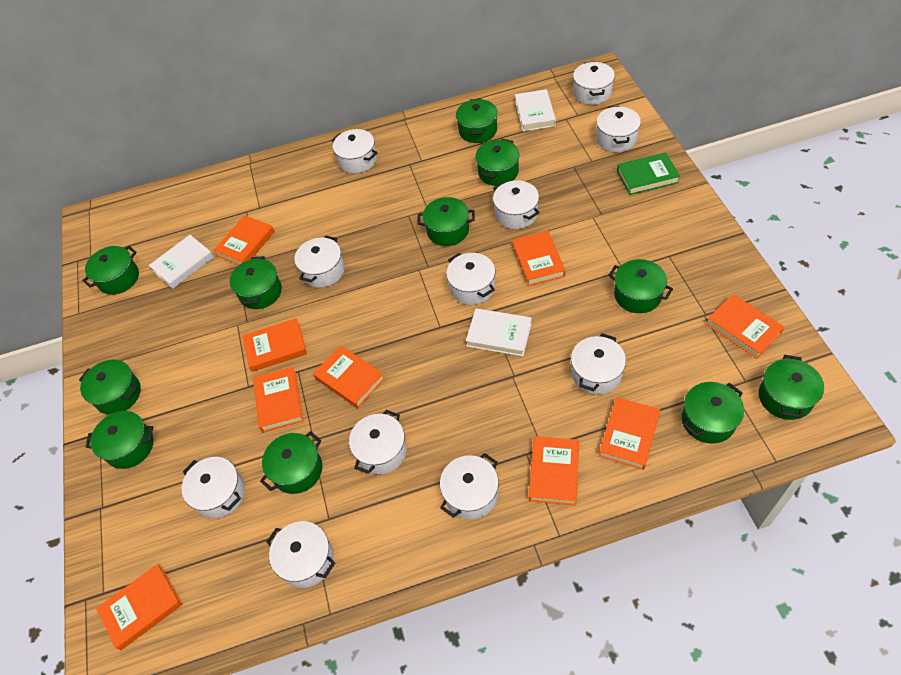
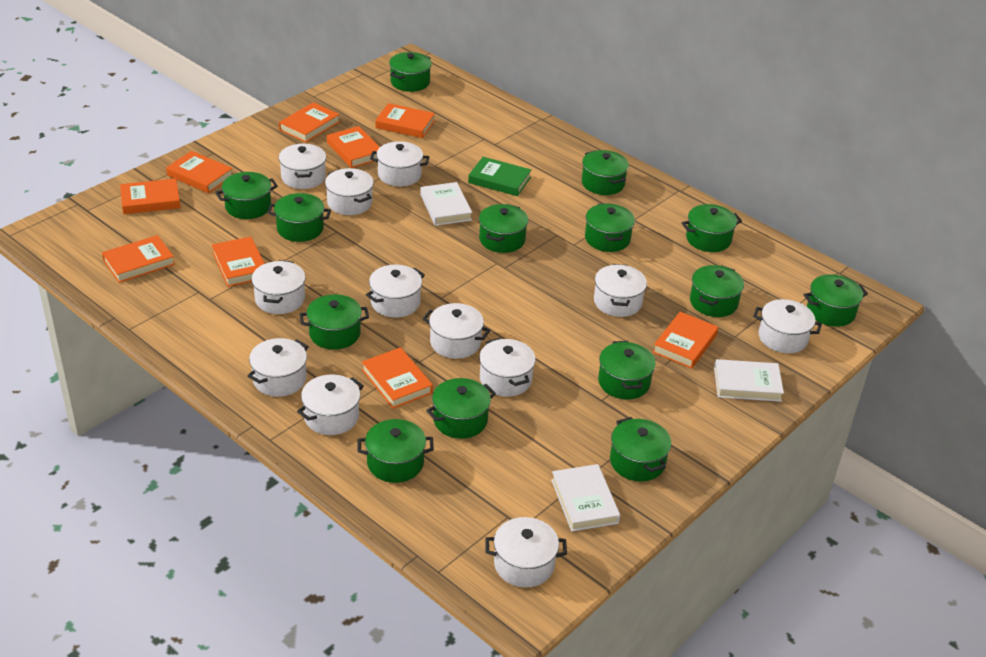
green pot: 11 -> 14
white pot: 11 -> 12

